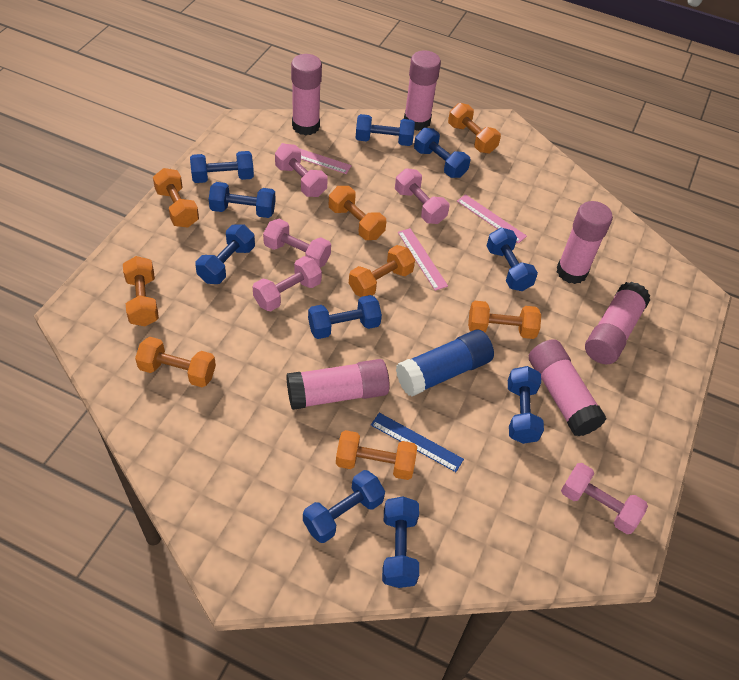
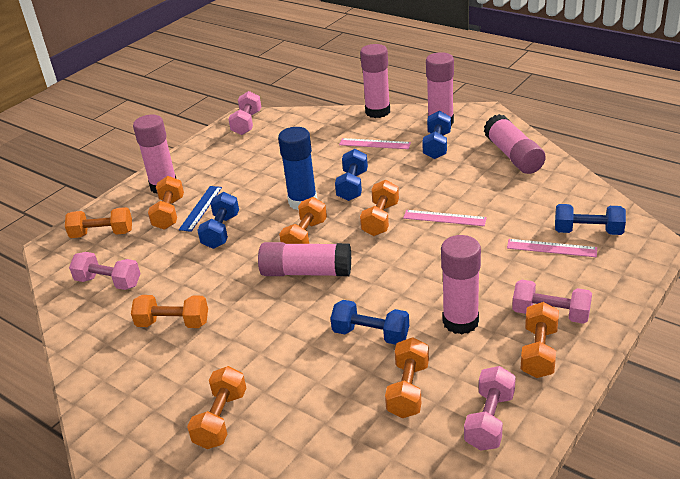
blue dumbbell: 10 -> 5
pink dumbbell: 5 -> 4

